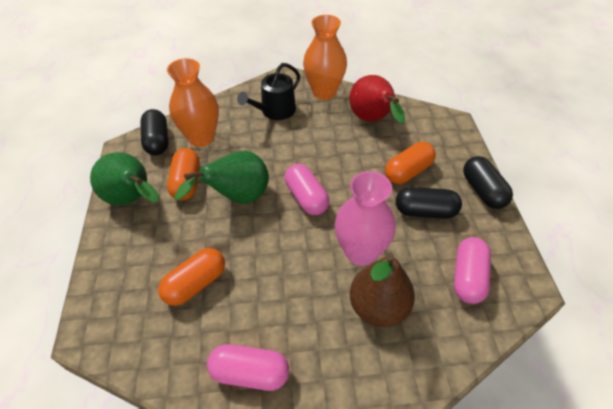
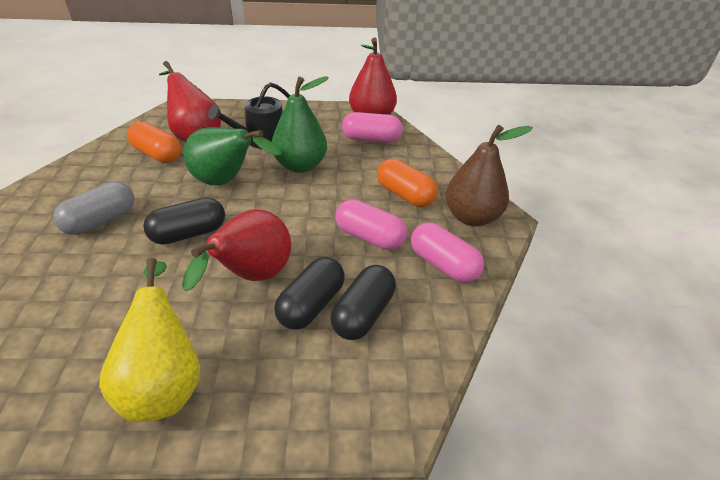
grey capsule: 0 -> 1
orange capsule: 3 -> 2
orange vase: 2 -> 0
pink vase: 1 -> 0
red pear: 1 -> 3
yellow pear: 0 -> 1

